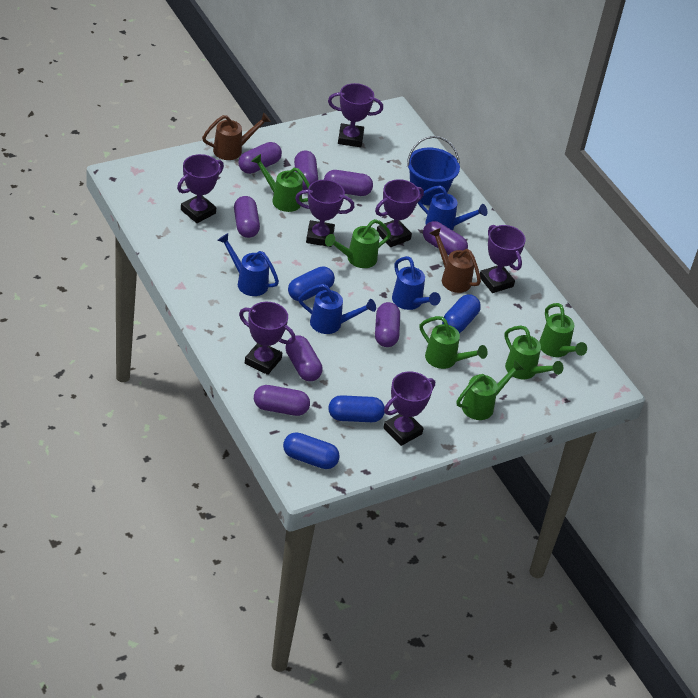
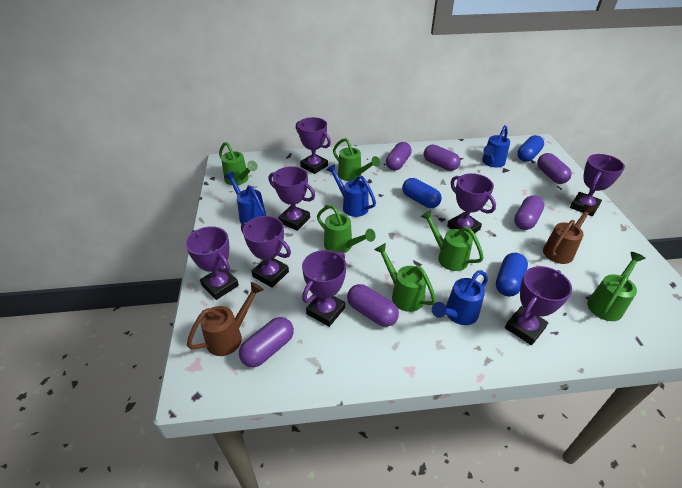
blue bucket: 1 -> 0
blue capsule: 4 -> 3
purple capsule: 8 -> 6
purple trophy: 7 -> 8

